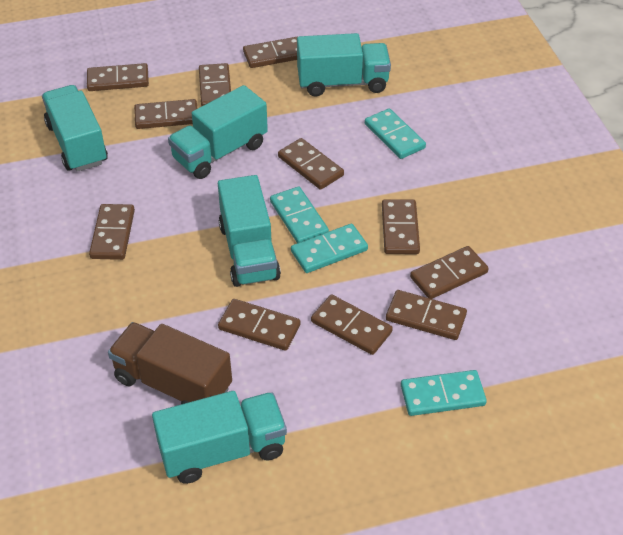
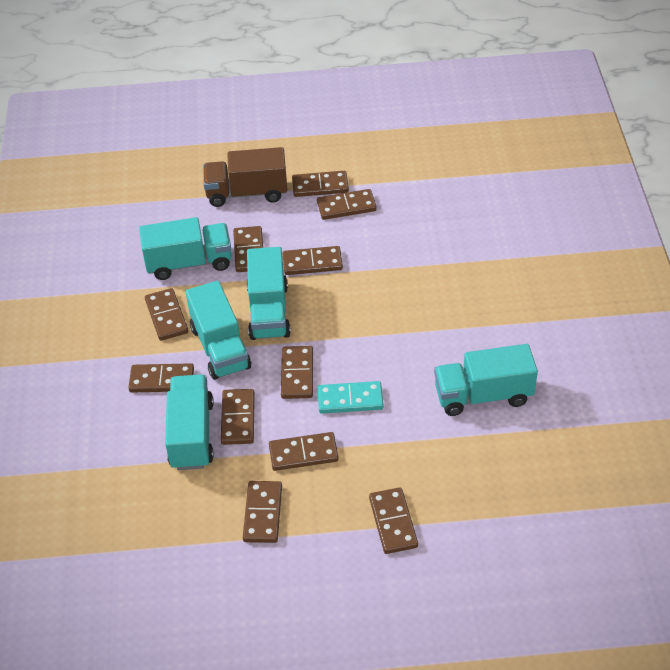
turquoise domino: 4 -> 1

